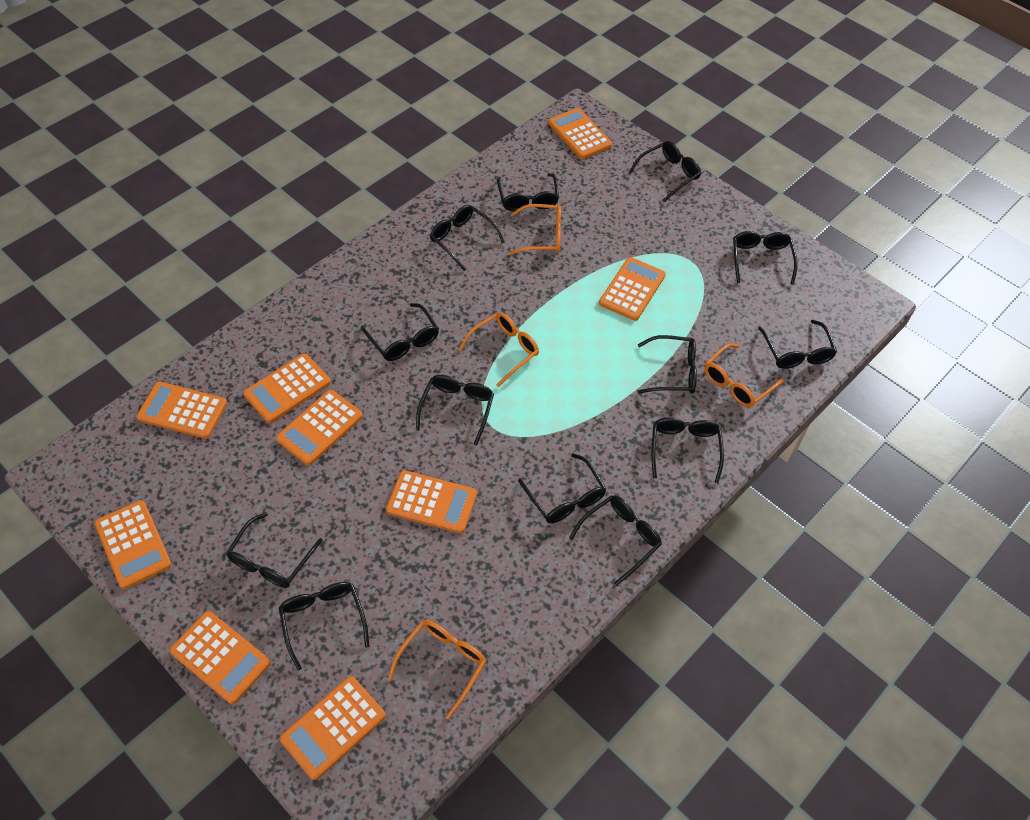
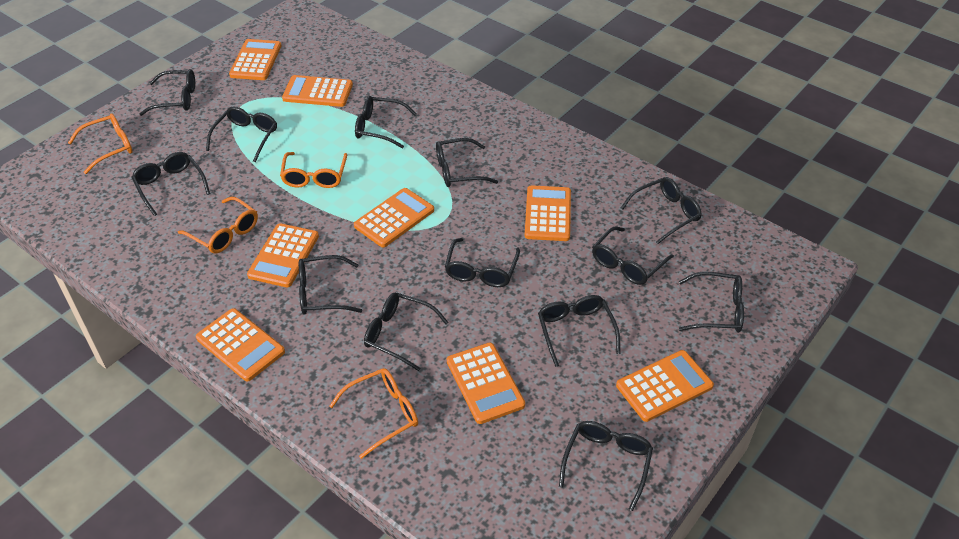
orange calculator: 9 -> 8

